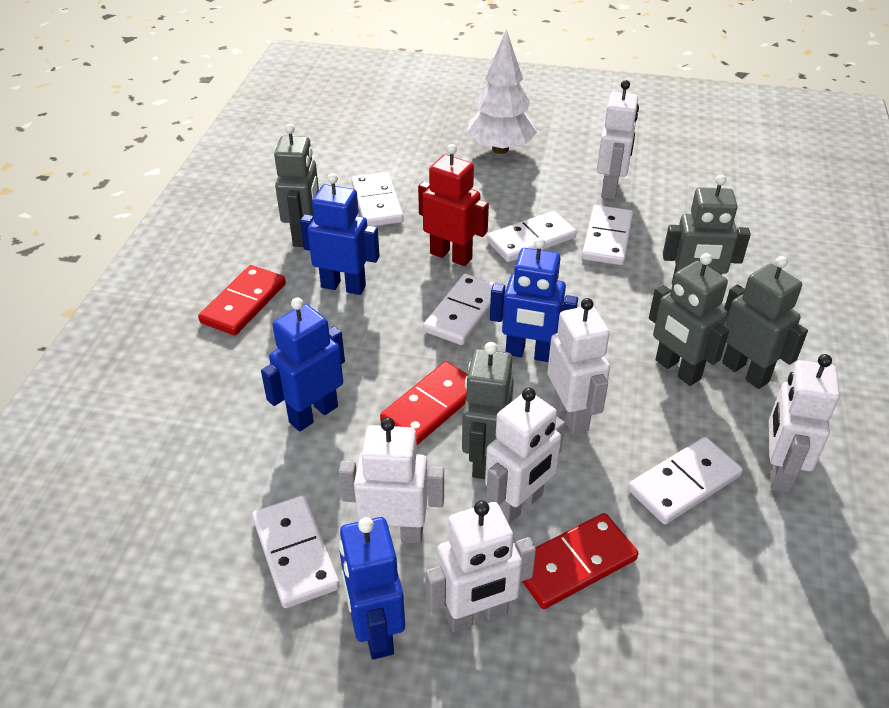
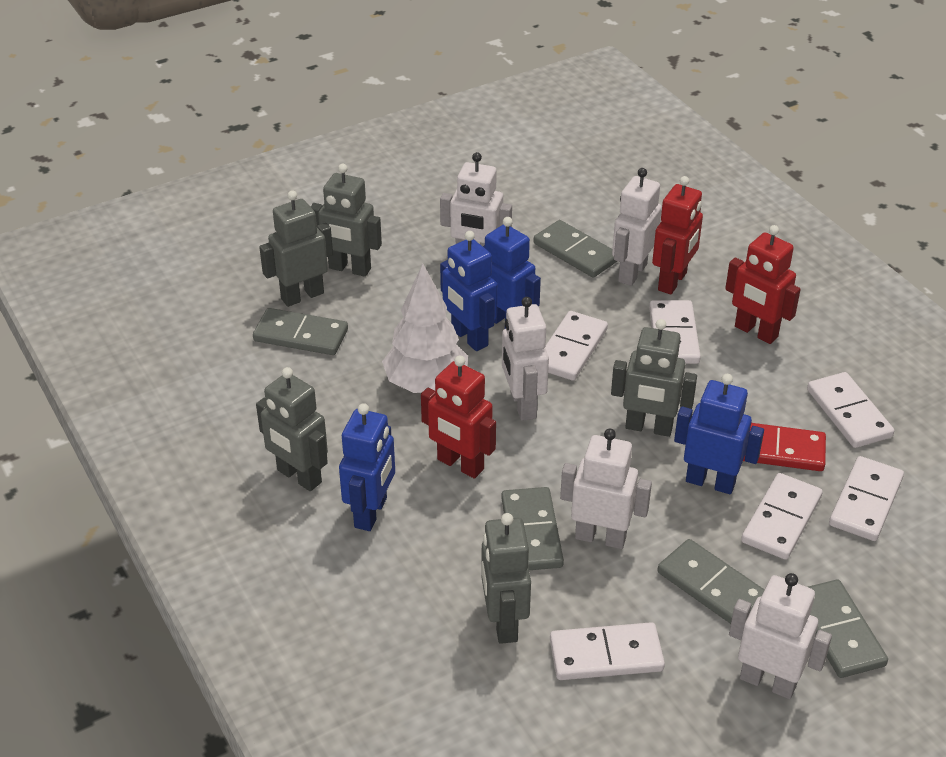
grey domino: 0 -> 5
red domino: 3 -> 1
red robot: 1 -> 3
white robot: 6 -> 5

